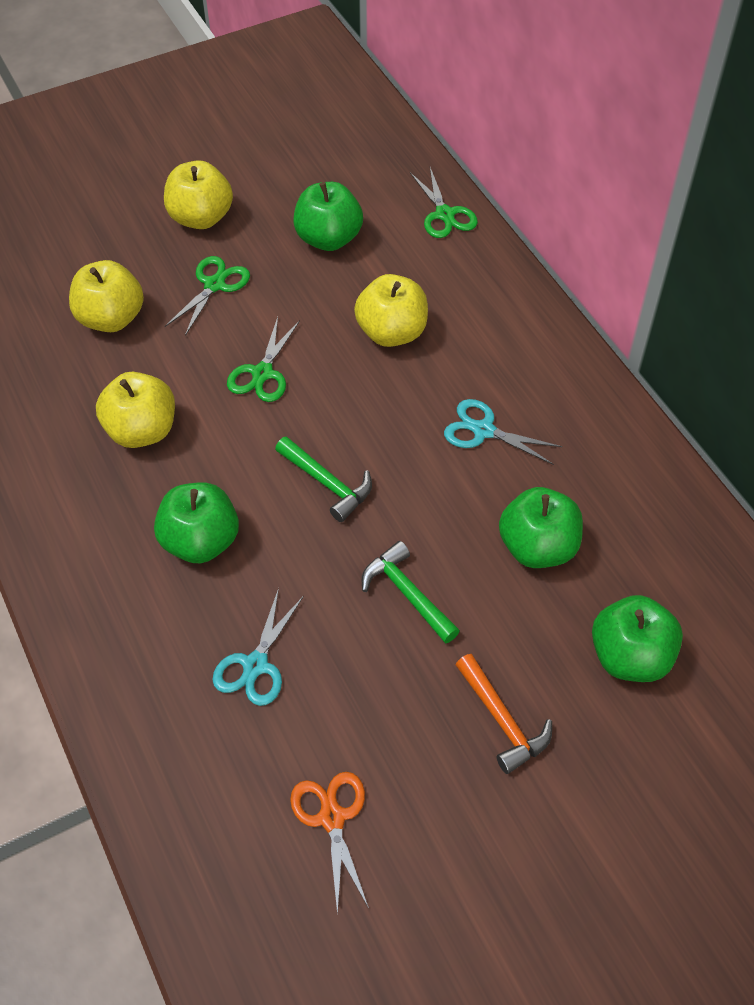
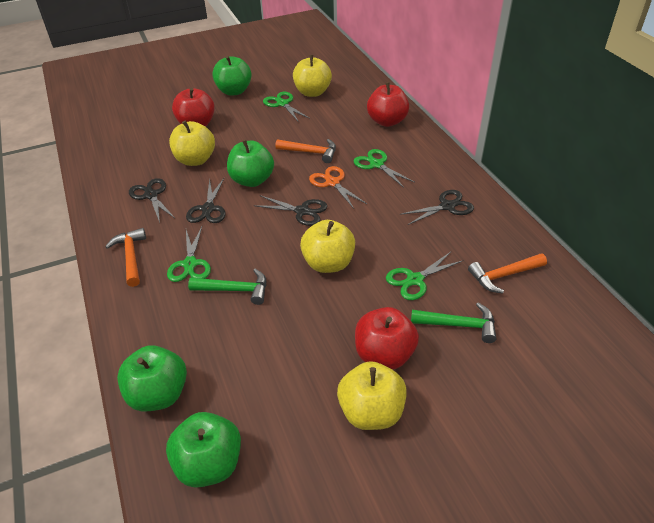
black scissors: 0 -> 4
green scissors: 3 -> 4
orange hammer: 1 -> 3
red apple: 0 -> 3
turquoise scissors: 2 -> 0

